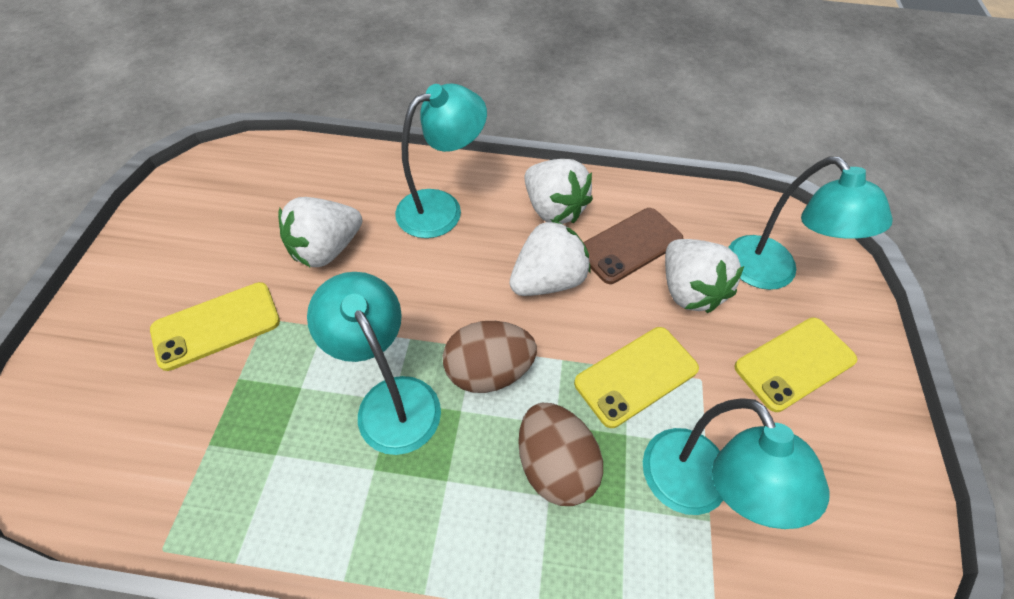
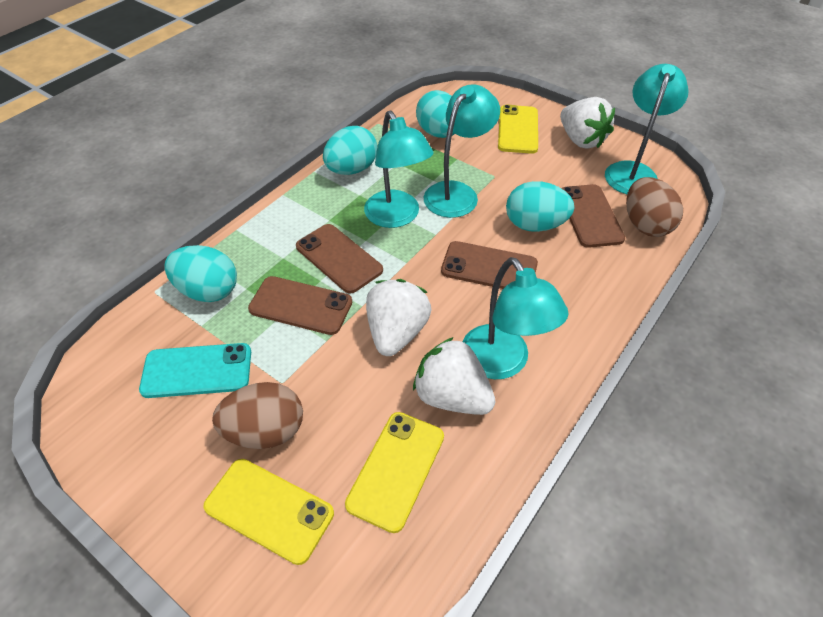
brown phone: 1 -> 4
turquoise egg: 0 -> 4
turquoise phone: 0 -> 1
white strawberry: 4 -> 3

